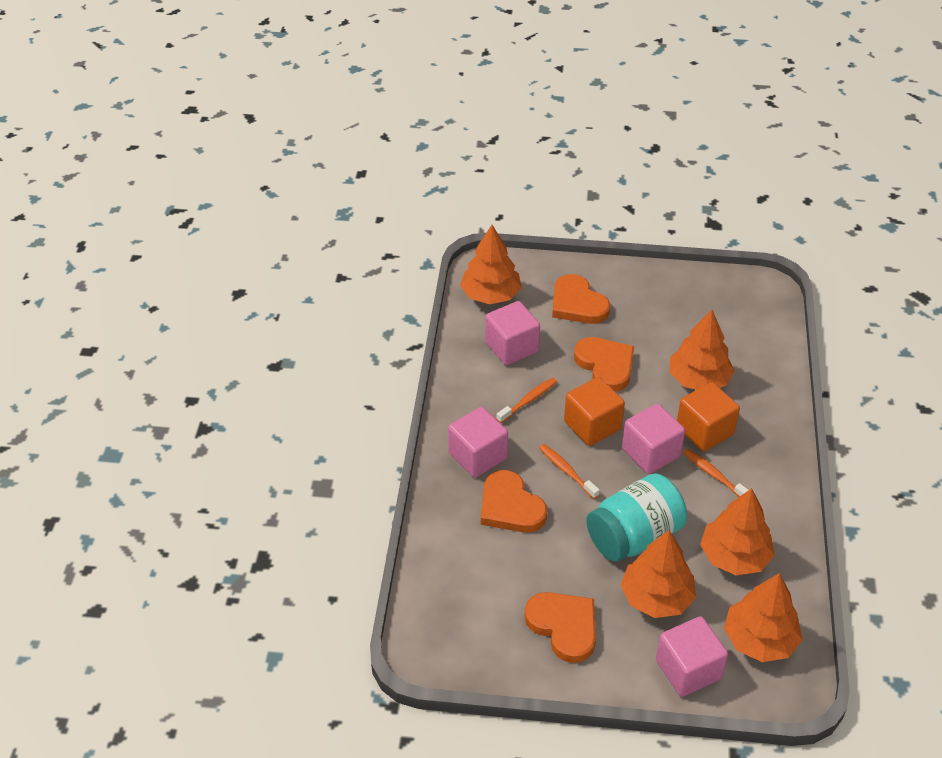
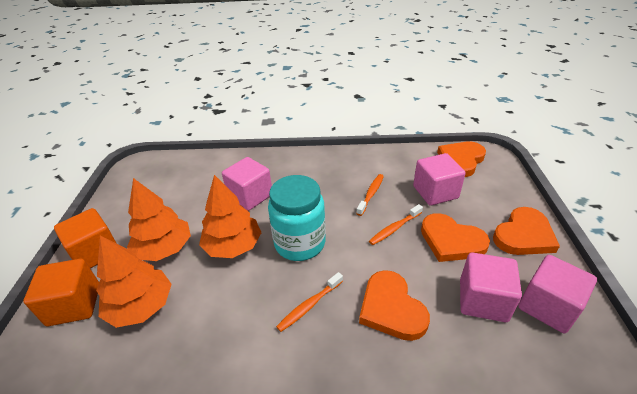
orange tree: 5 -> 3

